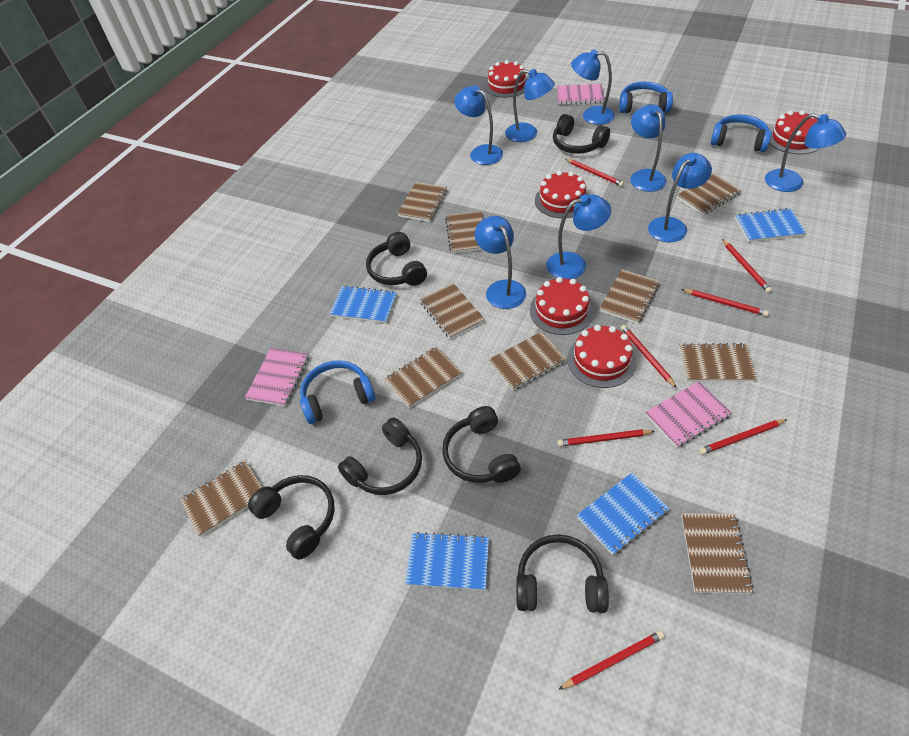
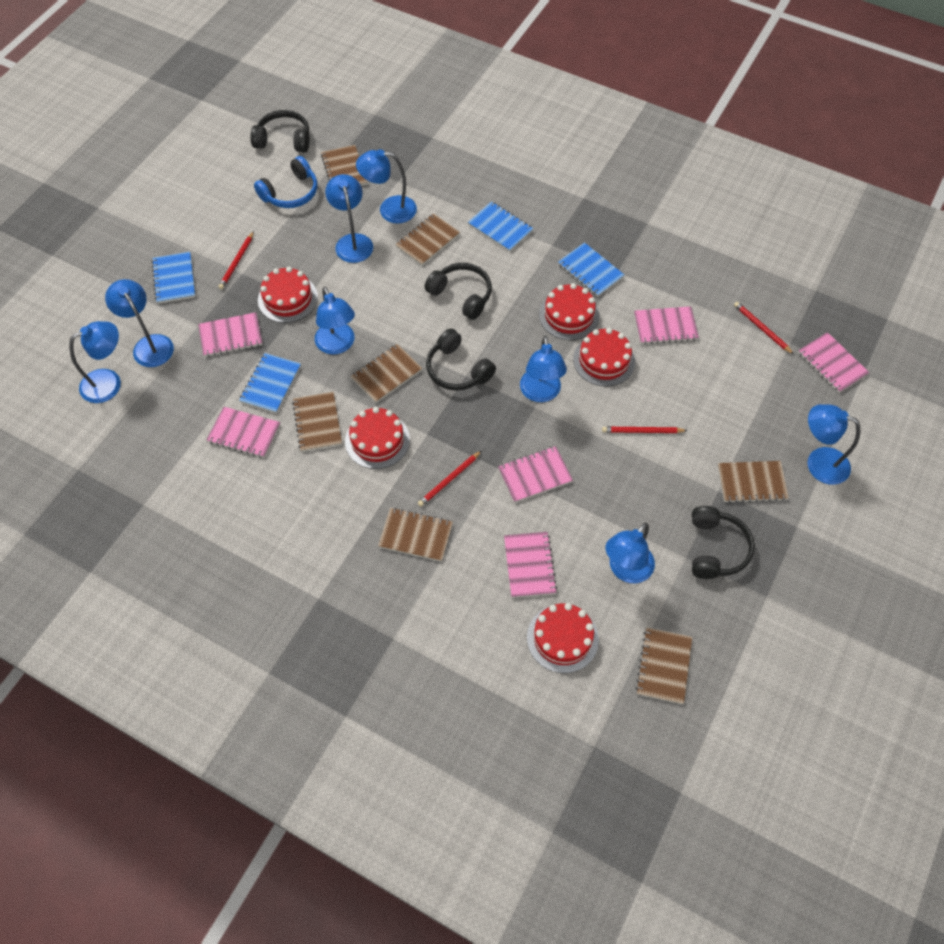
black headphones: 6 -> 4
blue headphones: 3 -> 1
brown notebook: 10 -> 7
pink notebook: 3 -> 6
red pencil: 7 -> 4

